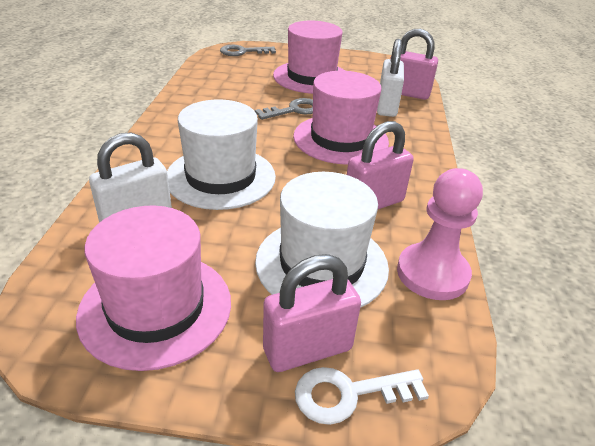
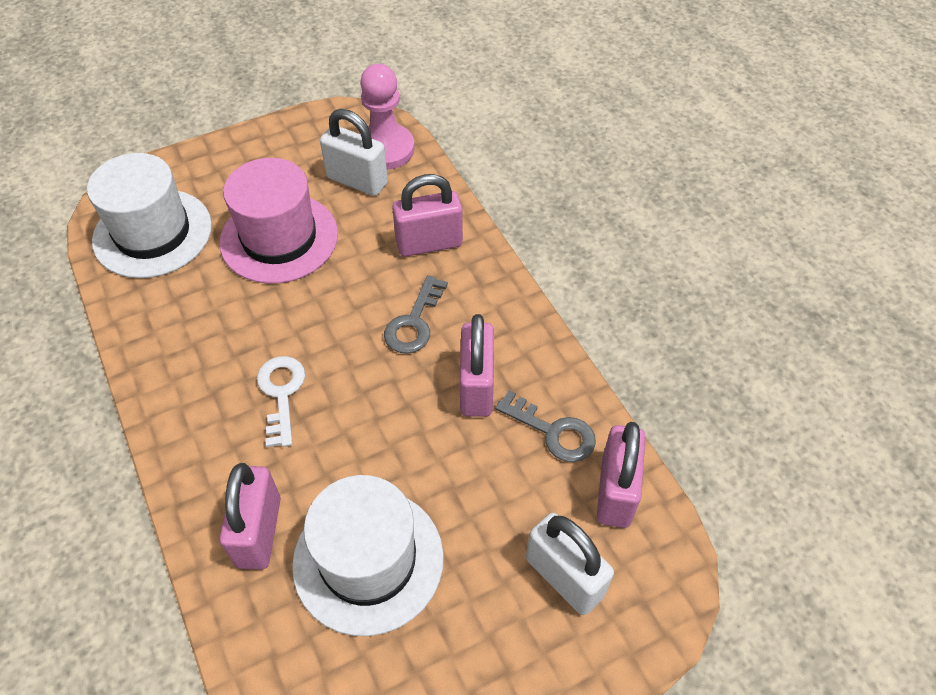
pink hat: 3 -> 1
pink padlock: 3 -> 4

